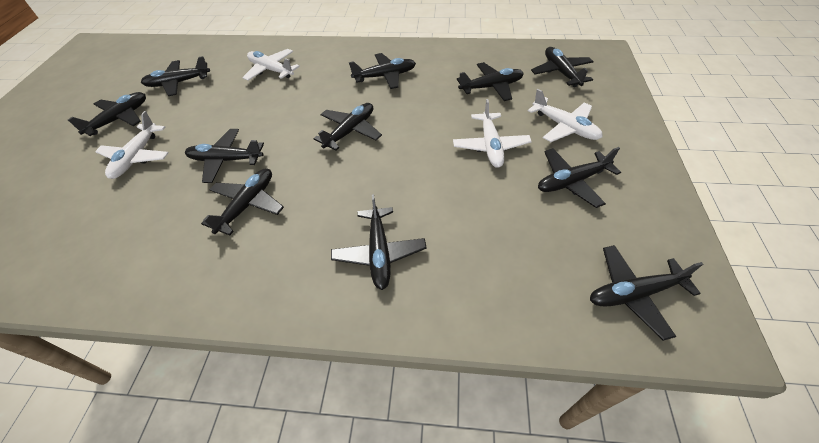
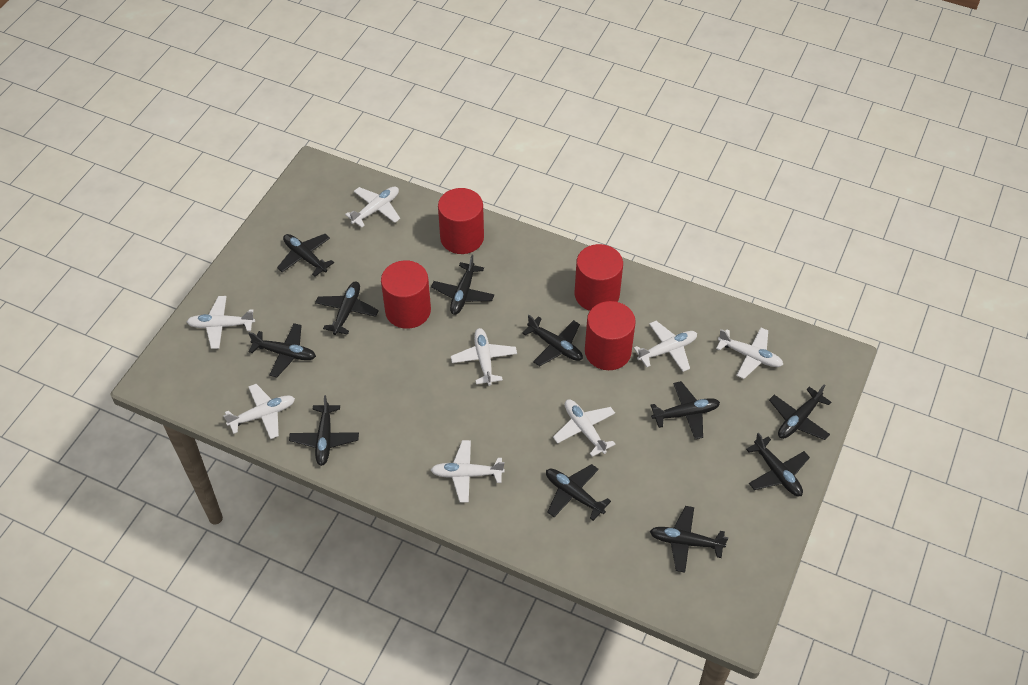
red cylinder: 0 -> 4
white plane: 4 -> 8

